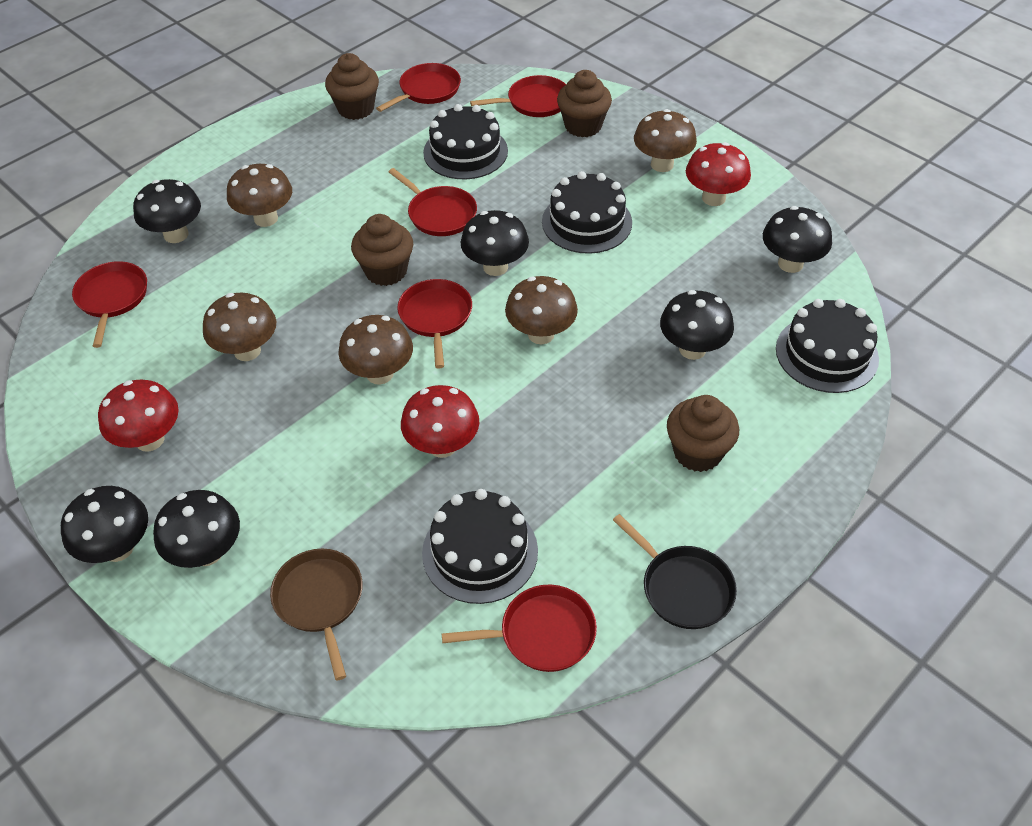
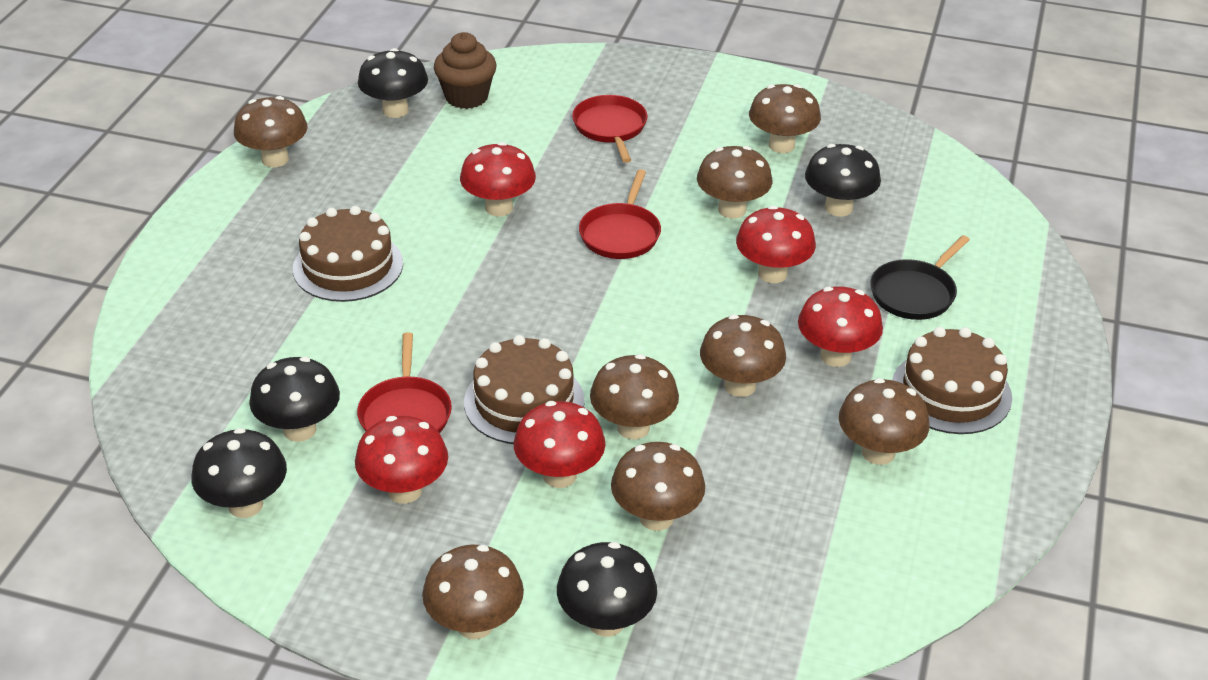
black cake: 4 -> 0
black mushroom: 6 -> 5
brown cake: 0 -> 3
brown cupcake: 4 -> 1
brown mushroom: 5 -> 8
brown pan: 1 -> 0
red mushroom: 3 -> 5
red pan: 6 -> 3

